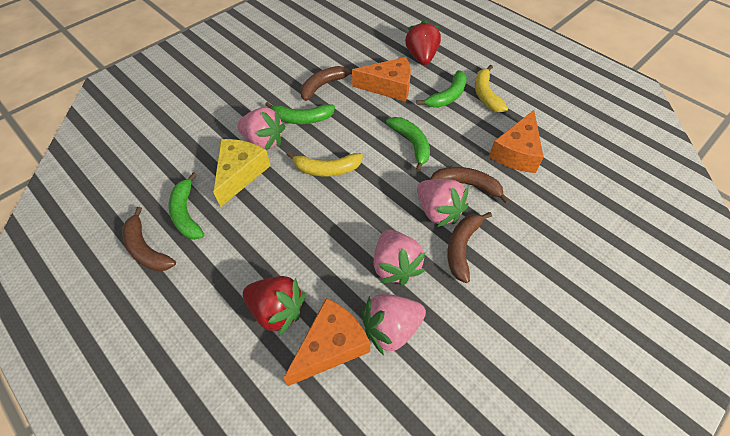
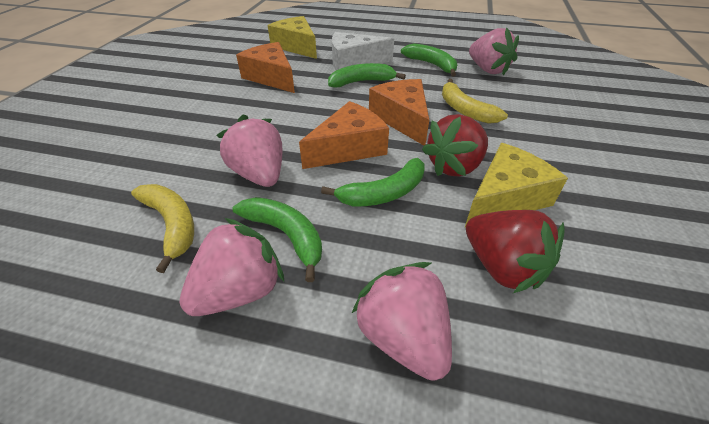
brown banana: 4 -> 0
white cheese: 0 -> 1
yellow cheese: 1 -> 2

